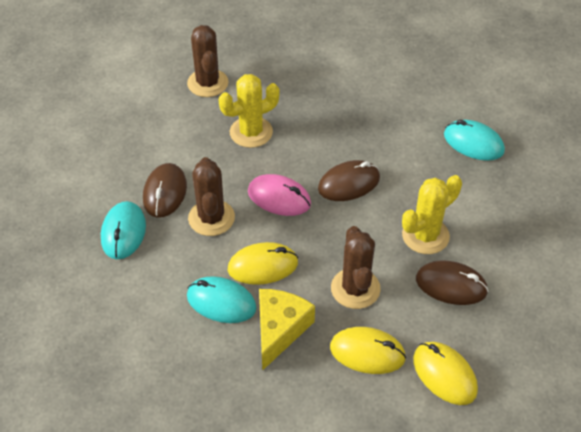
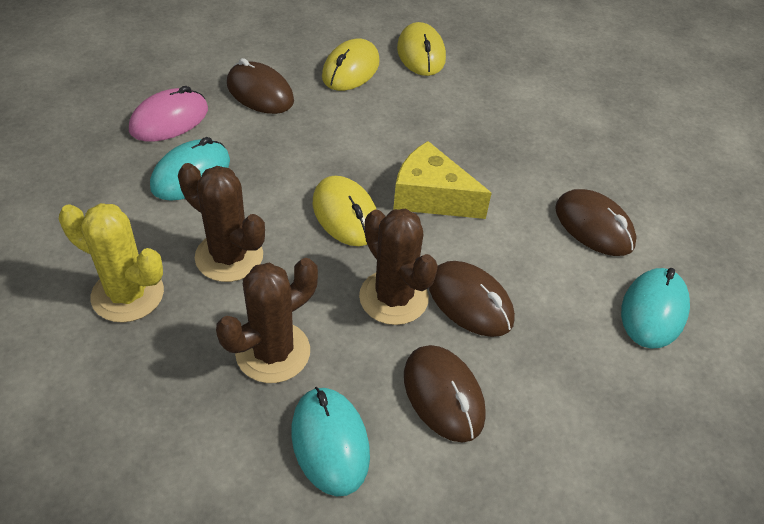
brown mouse: 3 -> 4
yellow cactus: 2 -> 1

